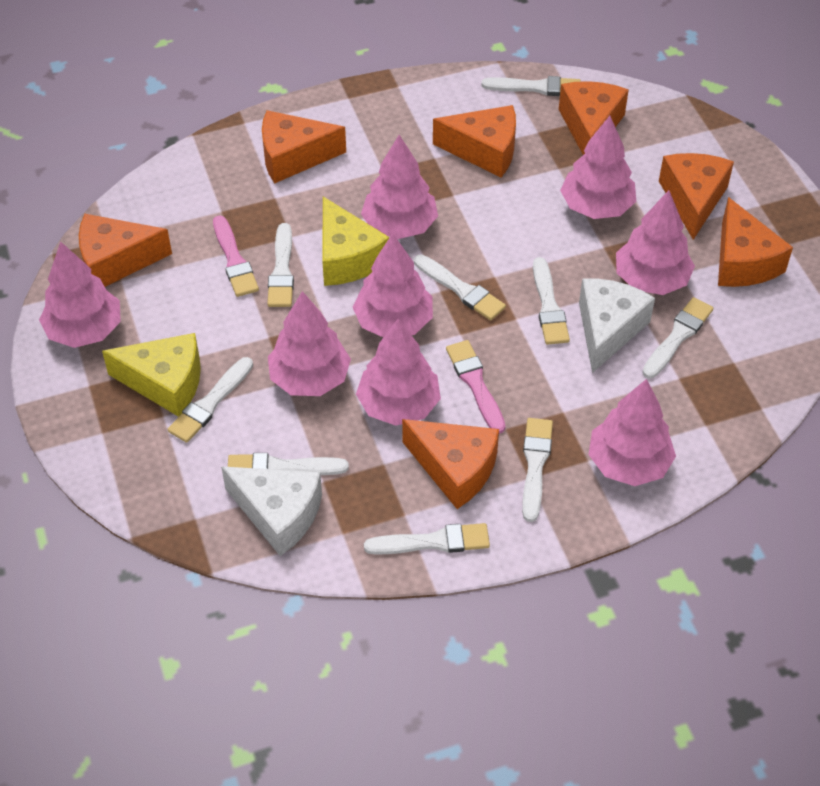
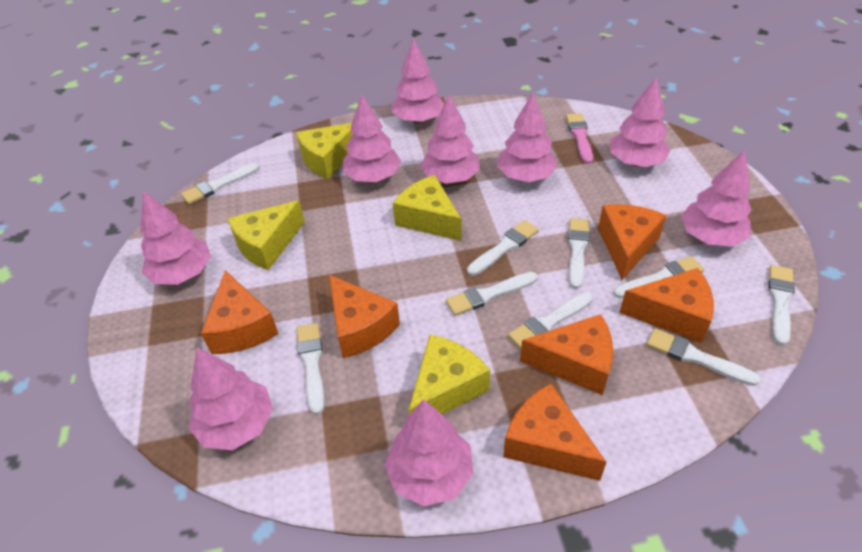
orange cheese: 7 -> 6
pink brush: 2 -> 1
pink tree: 8 -> 9
white cheese: 2 -> 0
yellow cheese: 2 -> 4

